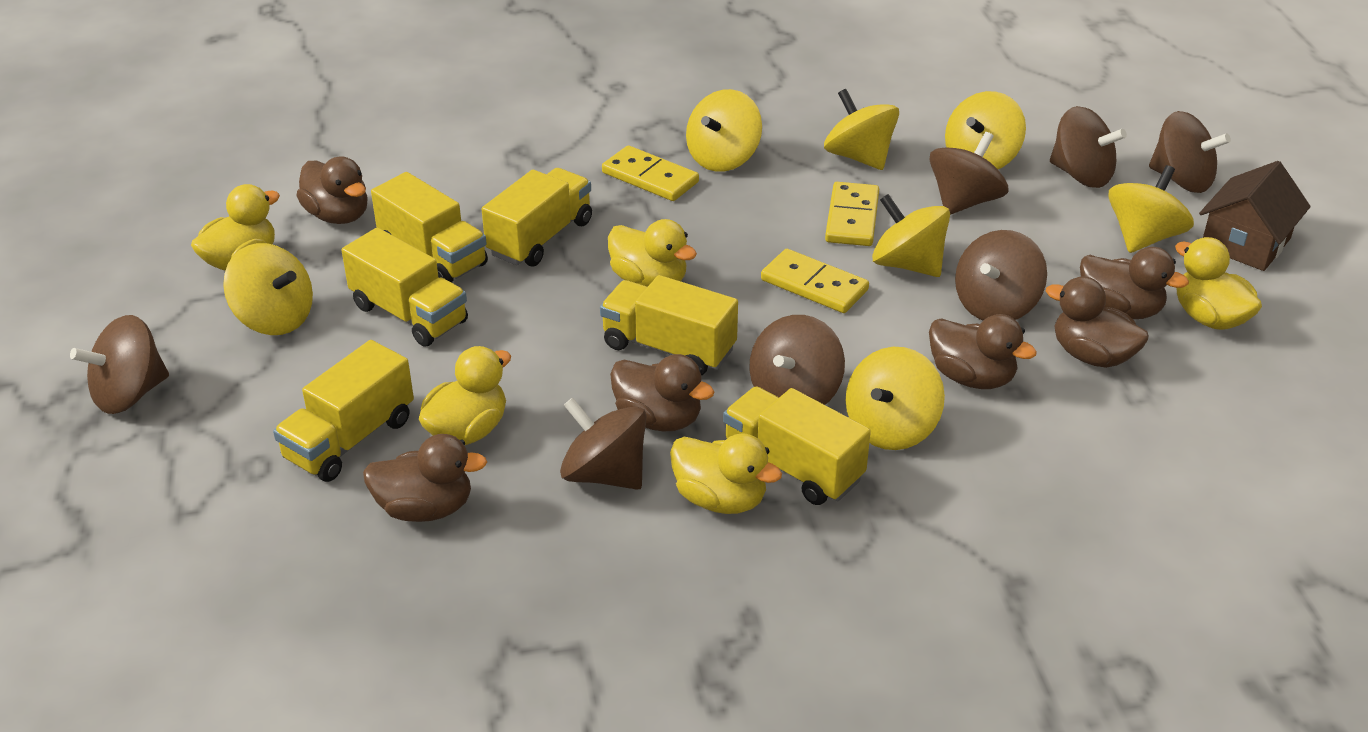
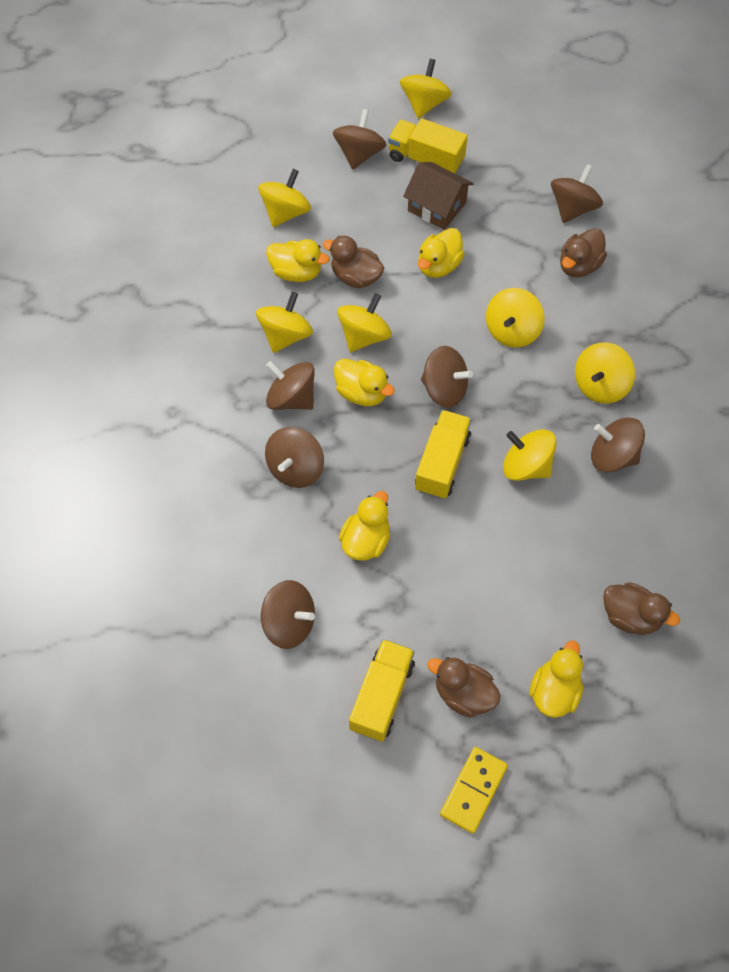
brown duck: 6 -> 4
yellow domino: 3 -> 1
yellow truck: 6 -> 3

